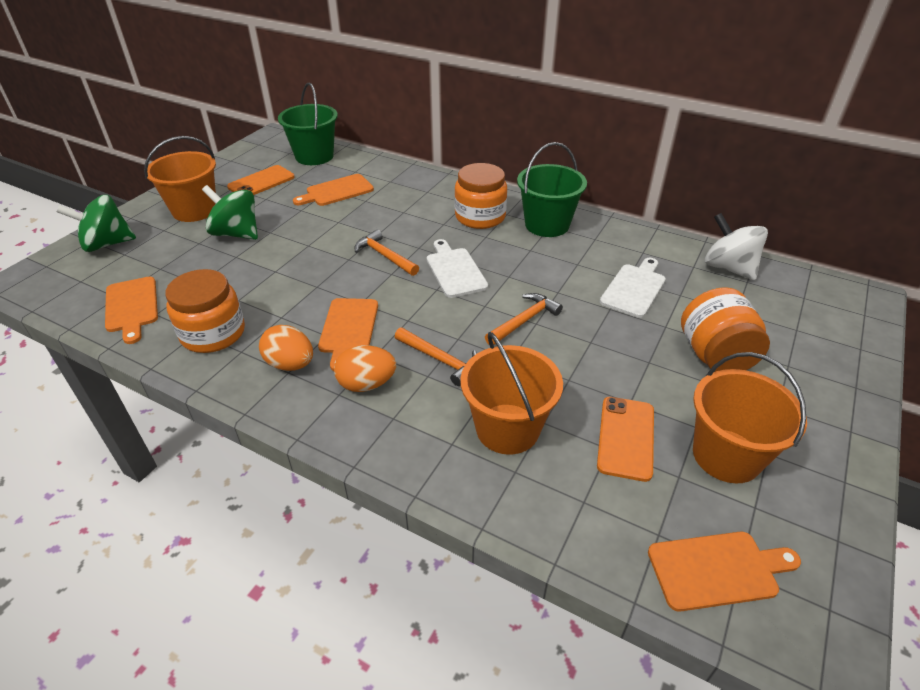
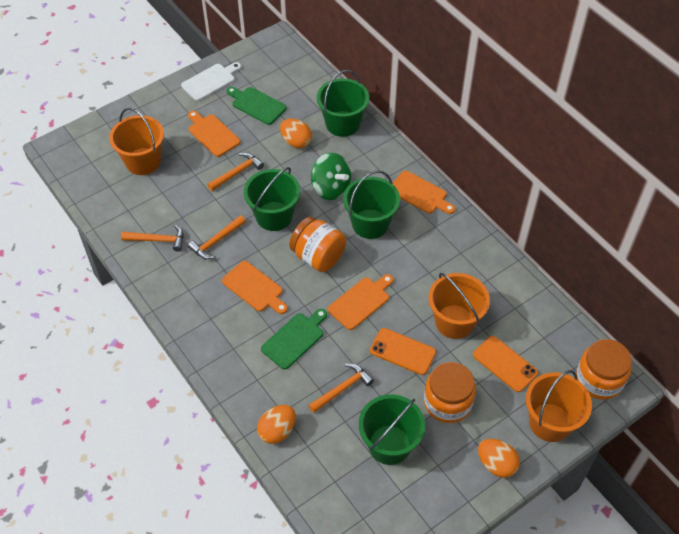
green bucket: 2 -> 4
green cutting board: 0 -> 2
green spinning top: 2 -> 1
orange egg: 2 -> 3
orange hammer: 3 -> 4
white cutting board: 2 -> 1
white spinning top: 1 -> 0

